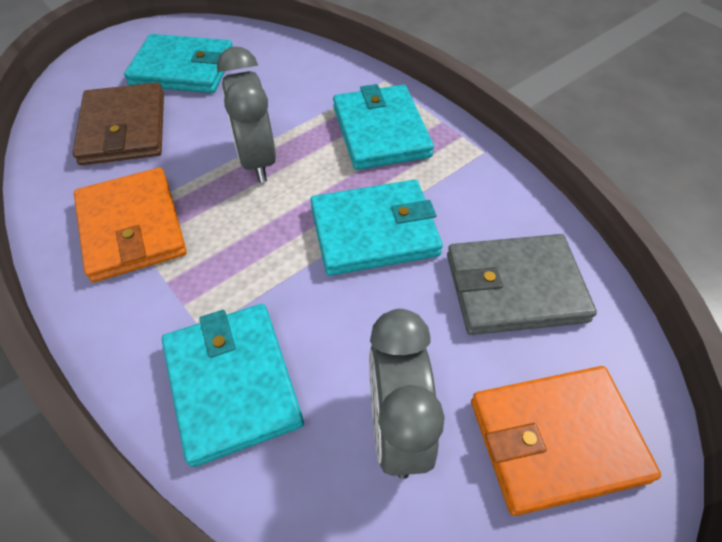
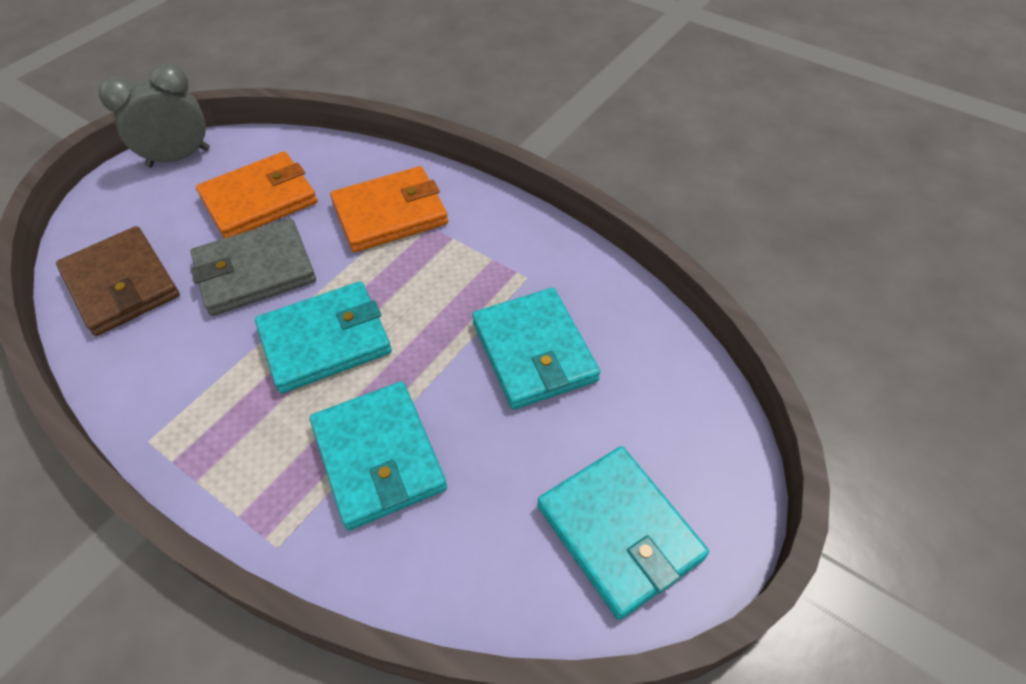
grey clock: 2 -> 1

